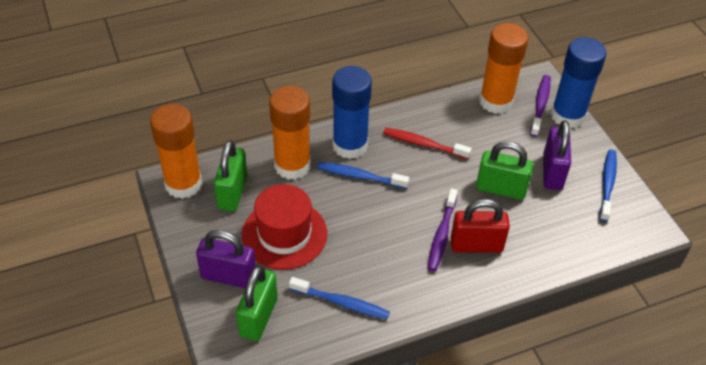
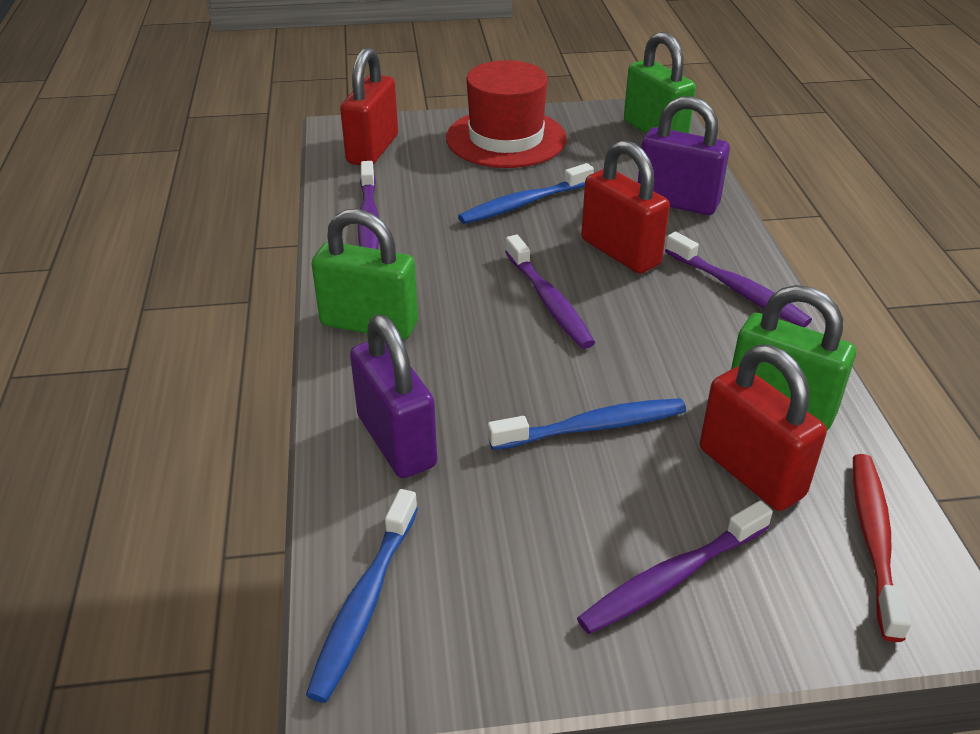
blue glue stick: 2 -> 0
orange glue stick: 3 -> 0
purple toothbrush: 2 -> 4
red padlock: 1 -> 3

